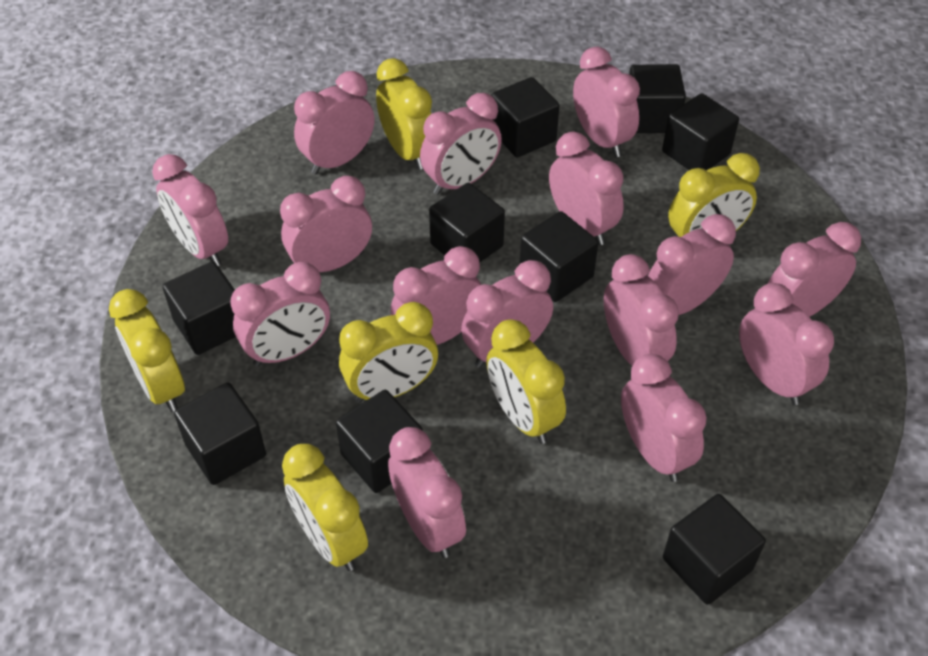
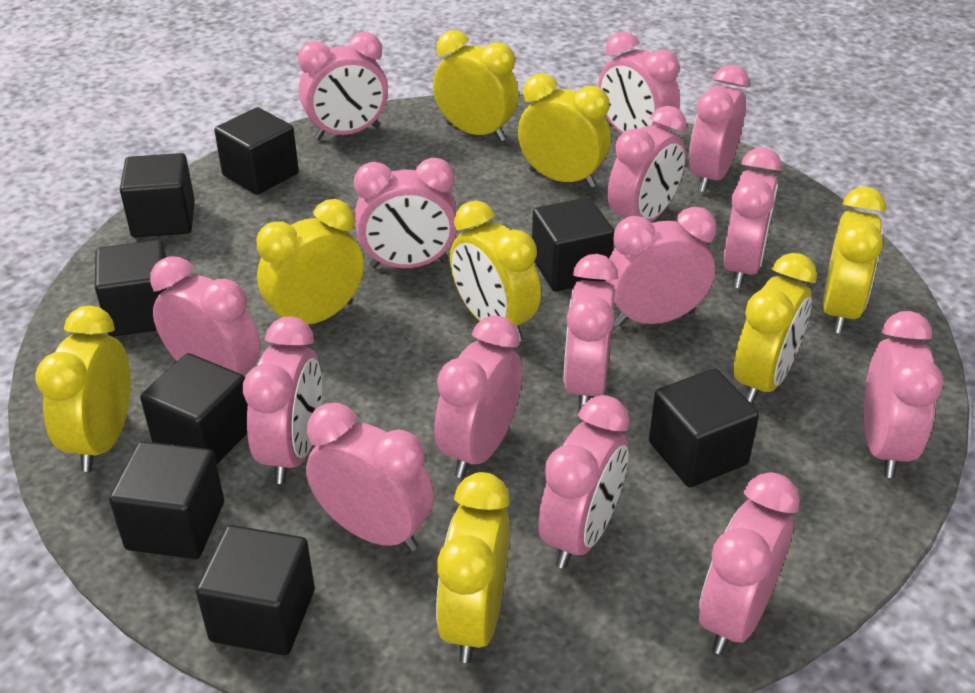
black cube: 9 -> 8
yellow clock: 6 -> 8

